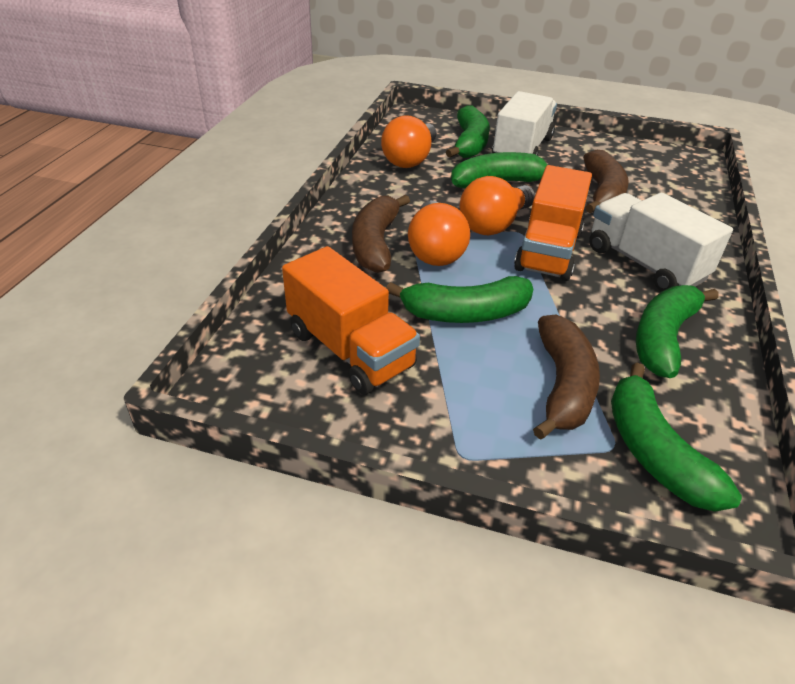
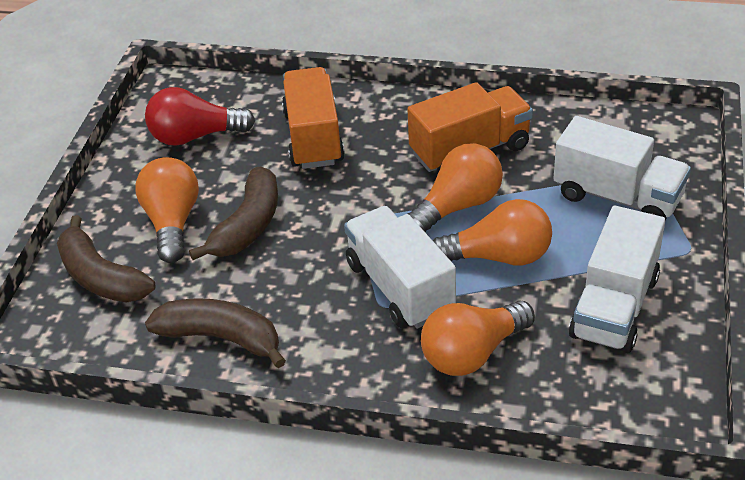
green banana: 5 -> 0
orange light bulb: 3 -> 4
red light bulb: 0 -> 1
white truck: 2 -> 3

